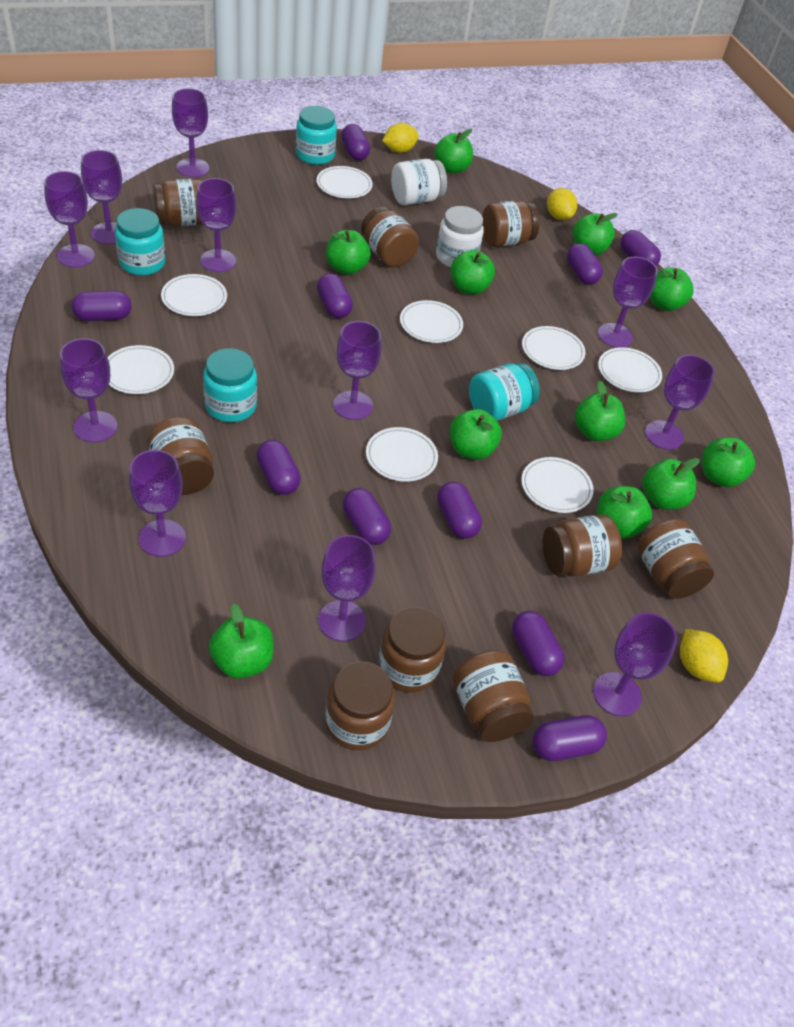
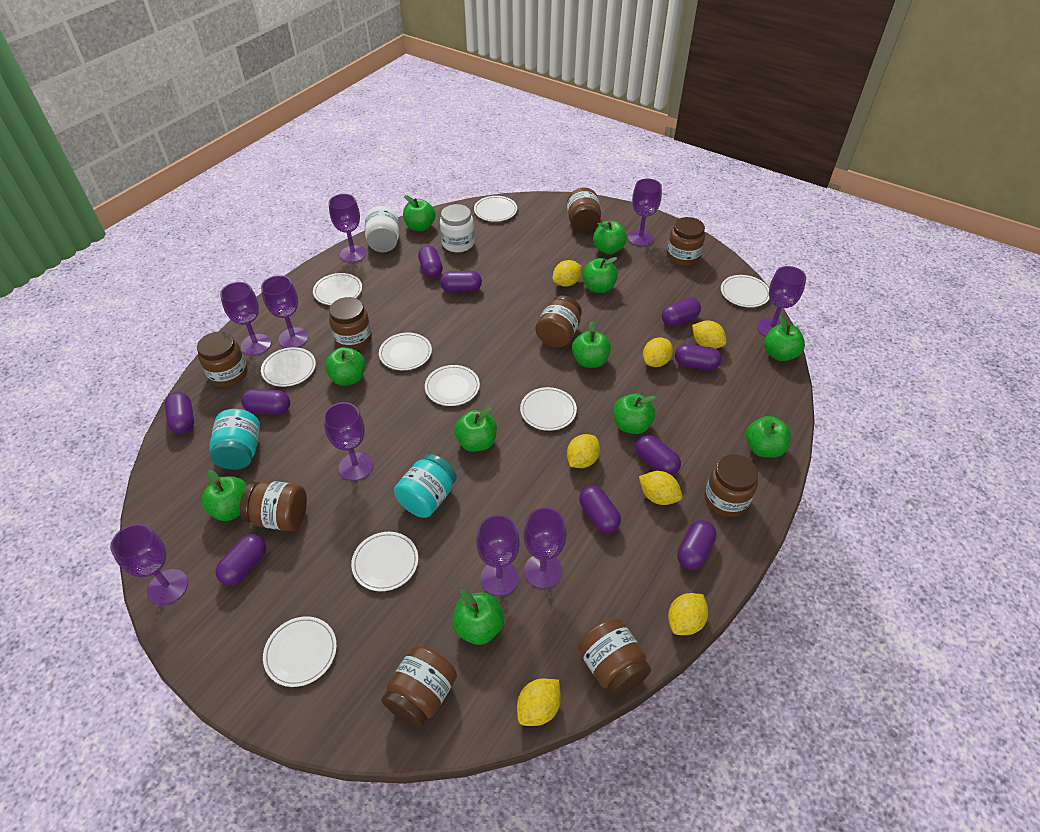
purple goblet: 11 -> 9
turquoise jar: 4 -> 2
white plate: 8 -> 9
yellow lemon: 3 -> 7

